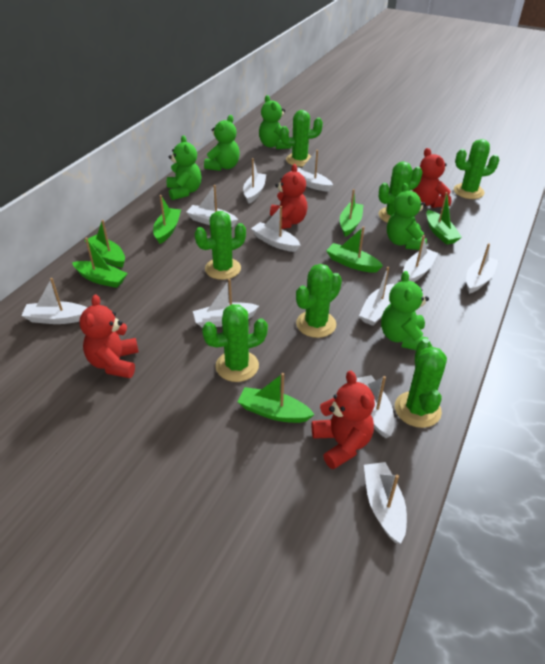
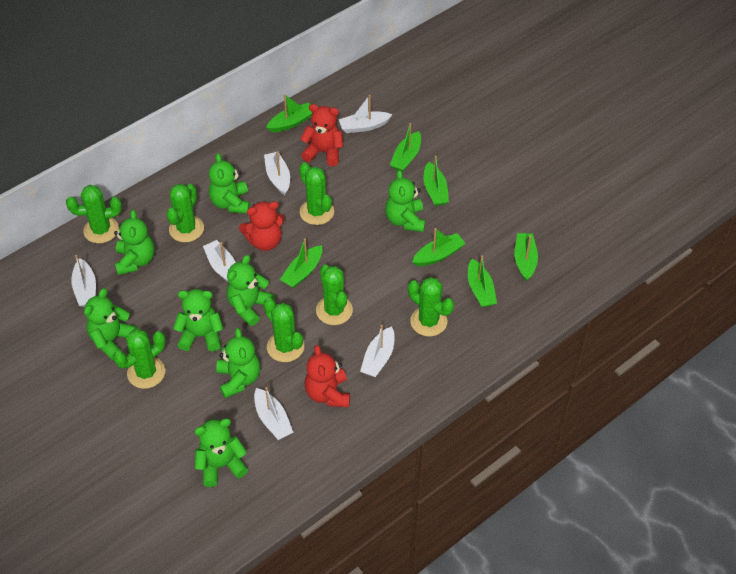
green teddy bear: 5 -> 8
red teddy bear: 4 -> 3
white boat: 11 -> 6

